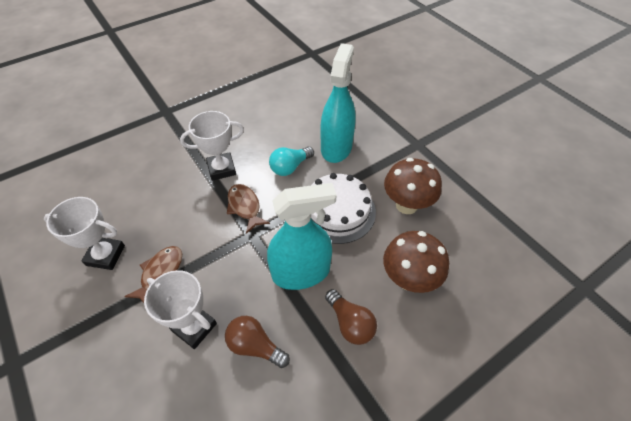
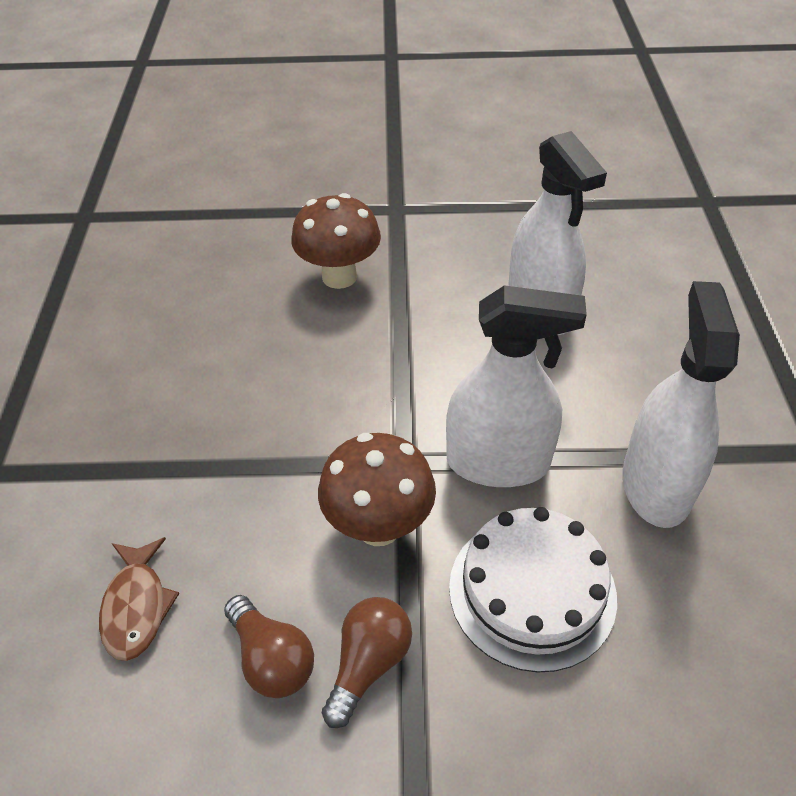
brown fish: 2 -> 1
turquoise light bulb: 1 -> 0
turquoise spray bottle: 2 -> 0
white spray bottle: 0 -> 3
white trophy: 3 -> 0

